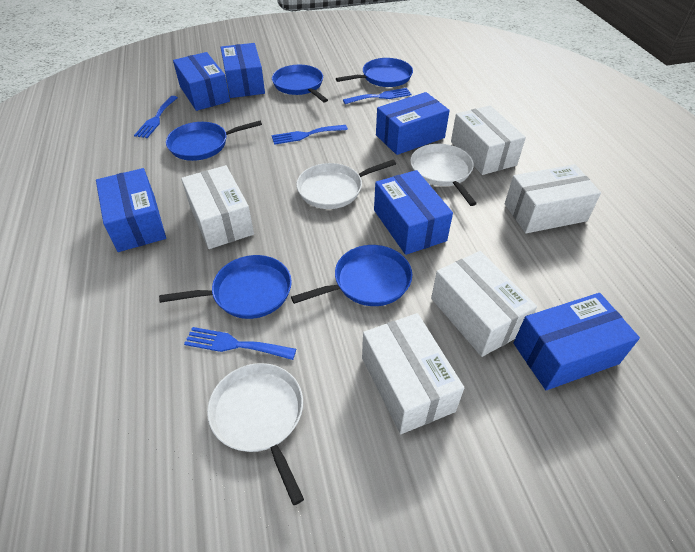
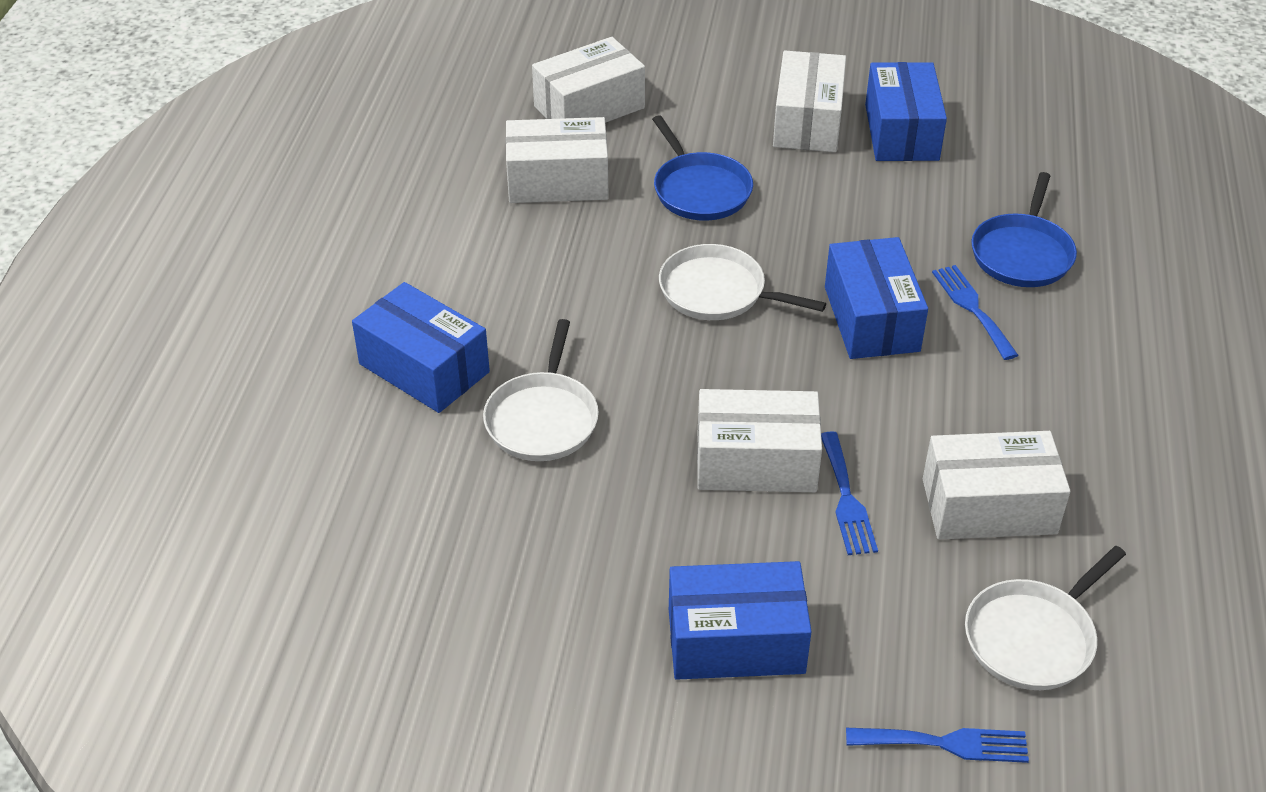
blue box: 6 -> 4
blue fork: 4 -> 3
blue pan: 5 -> 2

